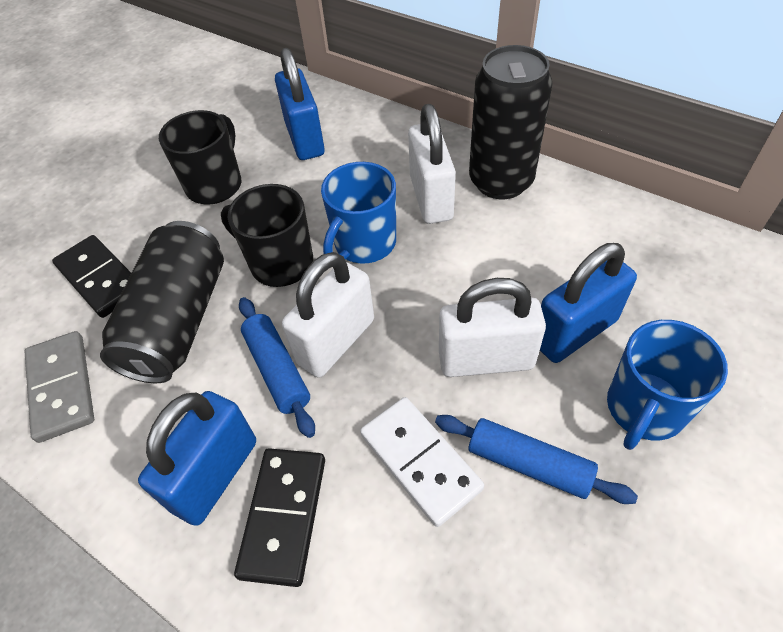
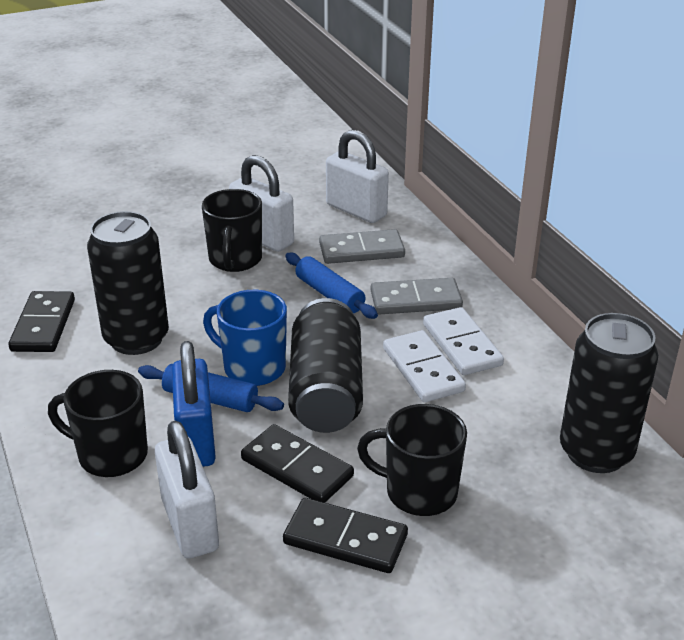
black can: 2 -> 3
black domino: 2 -> 3
black mug: 2 -> 3
blue mug: 2 -> 1
blue padlock: 3 -> 1
grey domino: 1 -> 2
white domino: 1 -> 2

